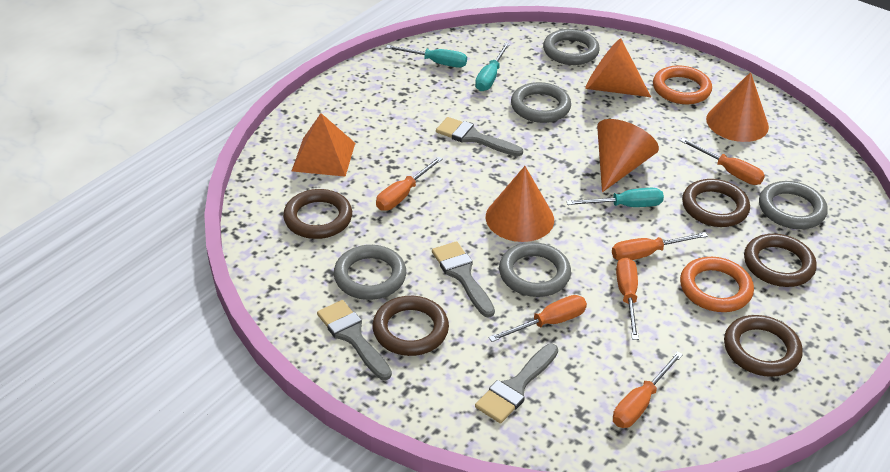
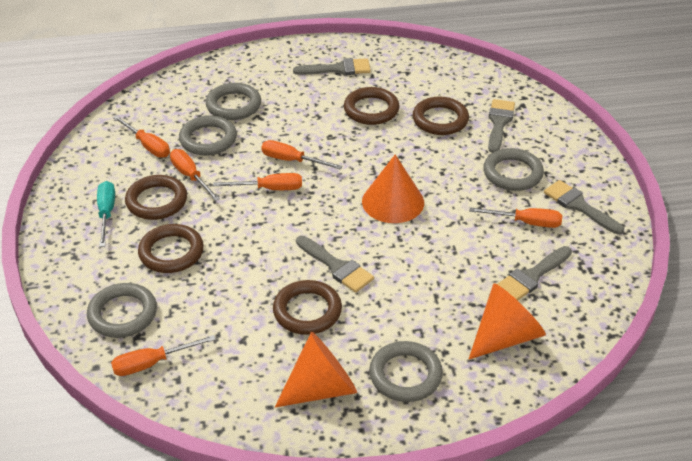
grey brush: 4 -> 5
orange cone: 4 -> 3
orange pyramid: 1 -> 0
orange ring: 2 -> 0
turquoise screwdriver: 3 -> 1

